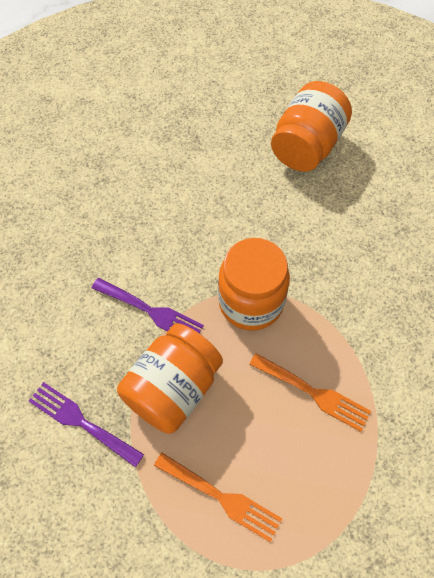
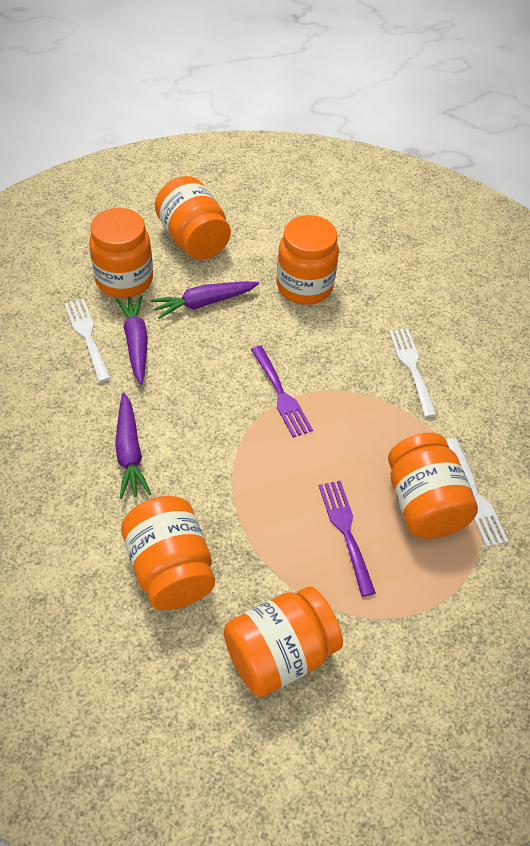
orange fork: 2 -> 0
orange jar: 3 -> 6
purple carrot: 0 -> 3
white fork: 0 -> 3

